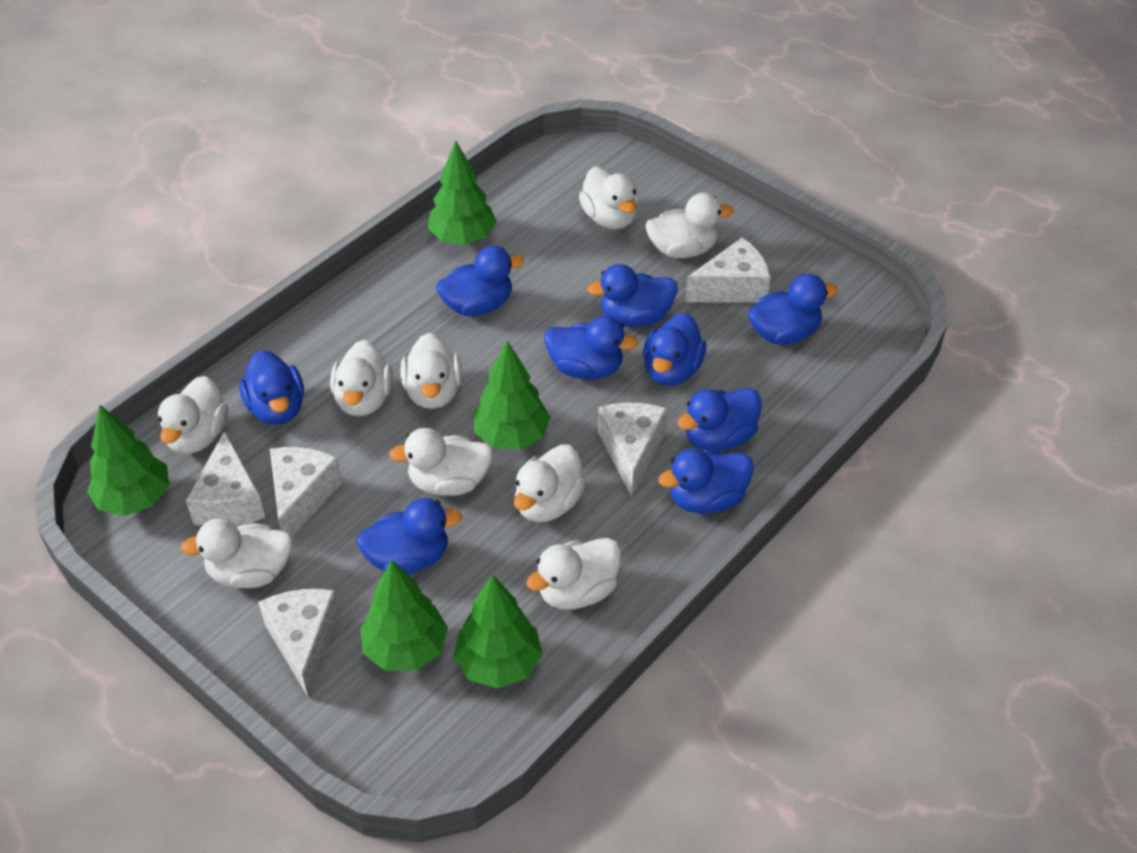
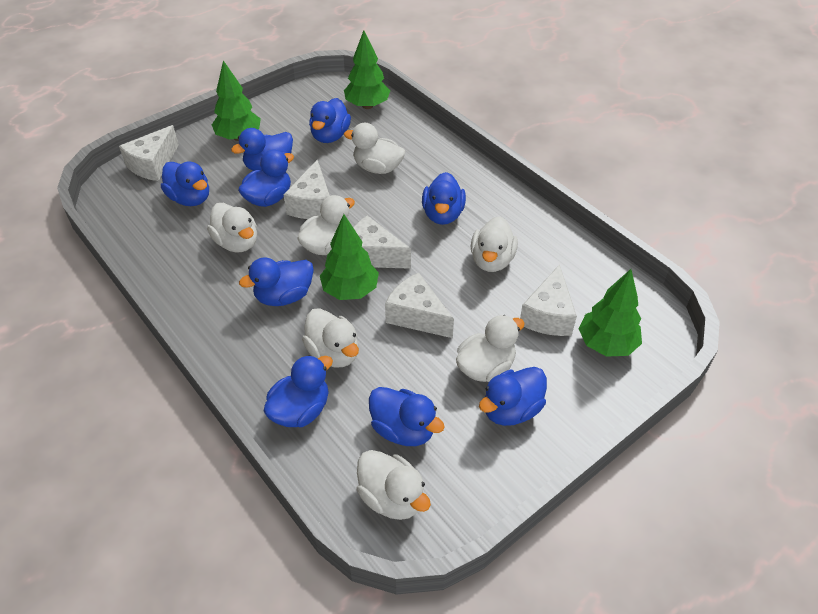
green tree: 5 -> 4
white duck: 9 -> 7

